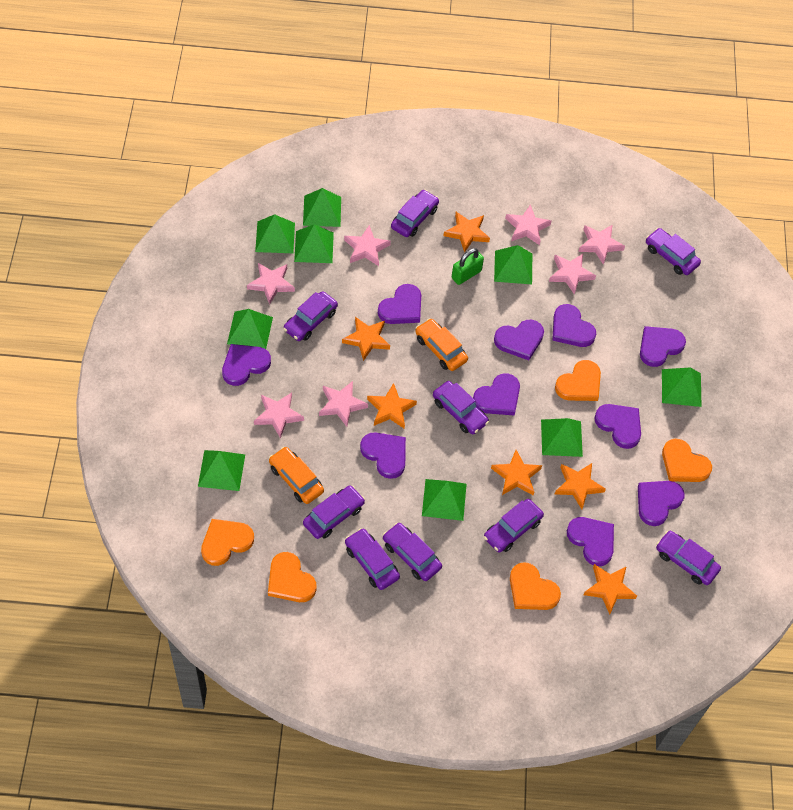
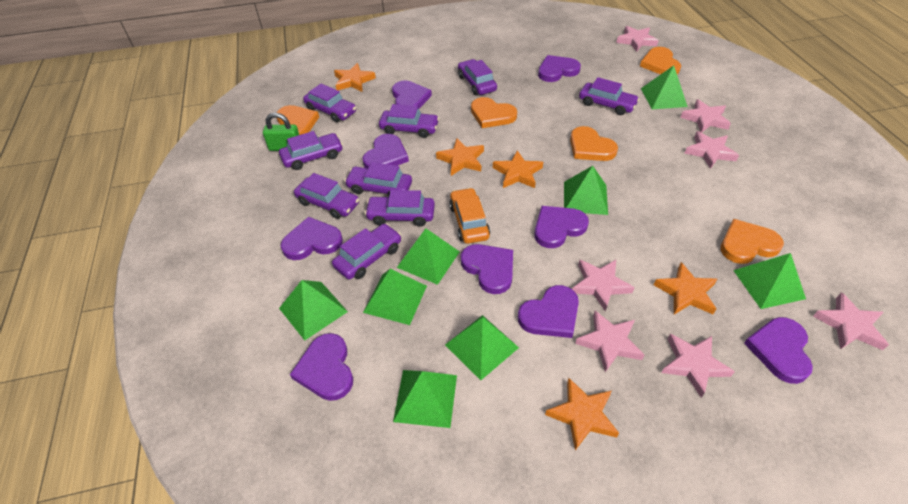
green pyramid: 9 -> 8
orange car: 2 -> 1
orange star: 6 -> 5
purple heart: 10 -> 9

